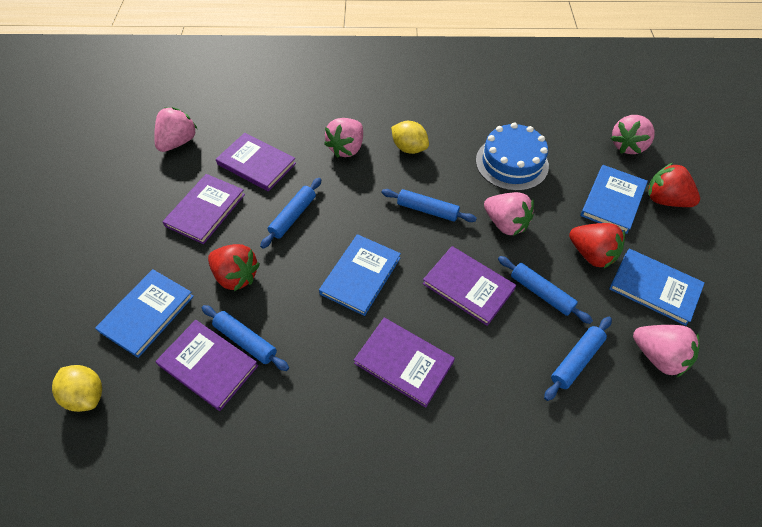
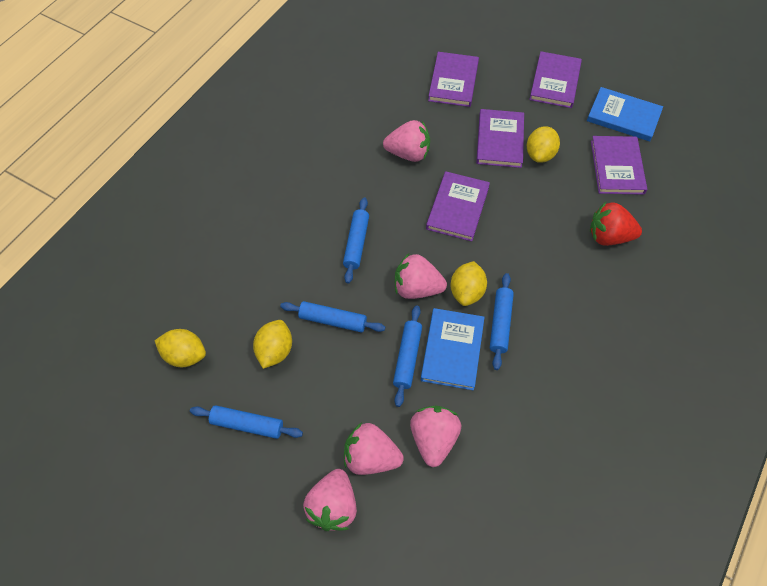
blue book: 4 -> 2
blue cake: 1 -> 0
red strawberry: 3 -> 1
yellow lemon: 2 -> 4

